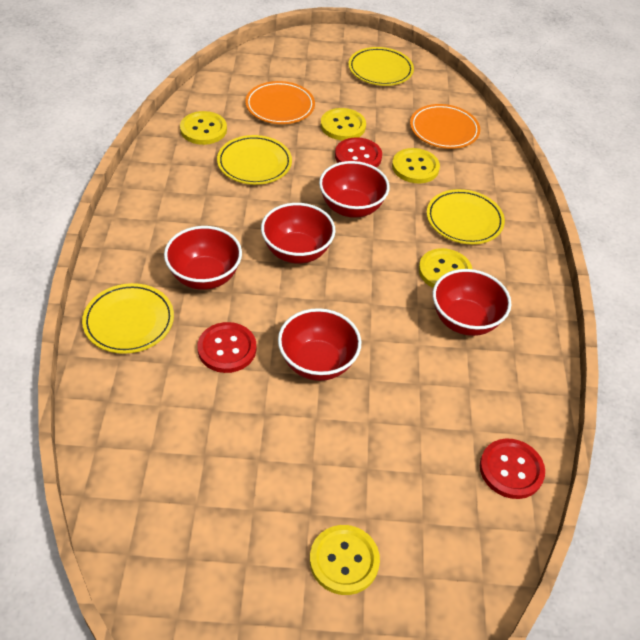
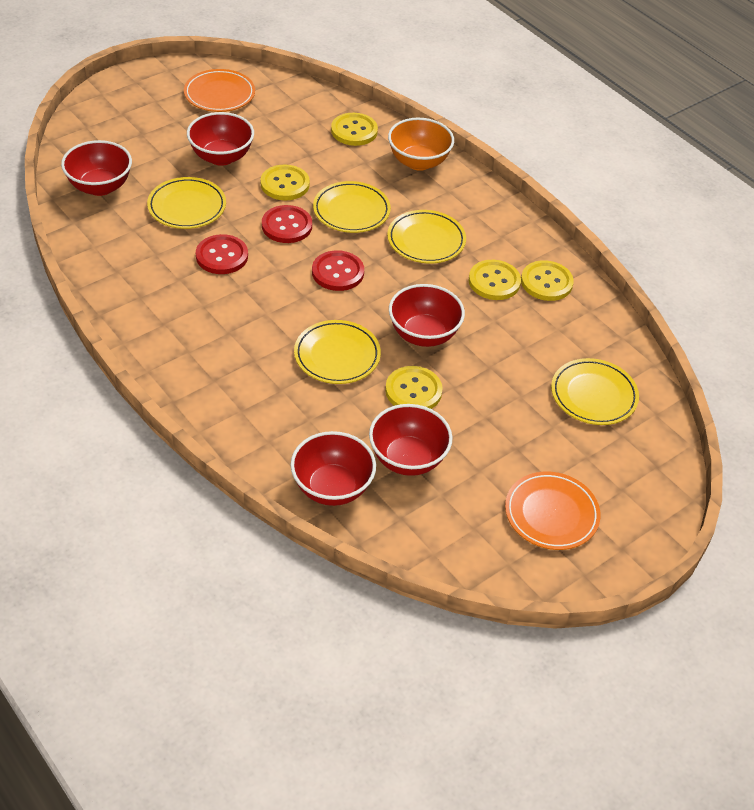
orange bowl: 0 -> 1
yellow plate: 4 -> 5

